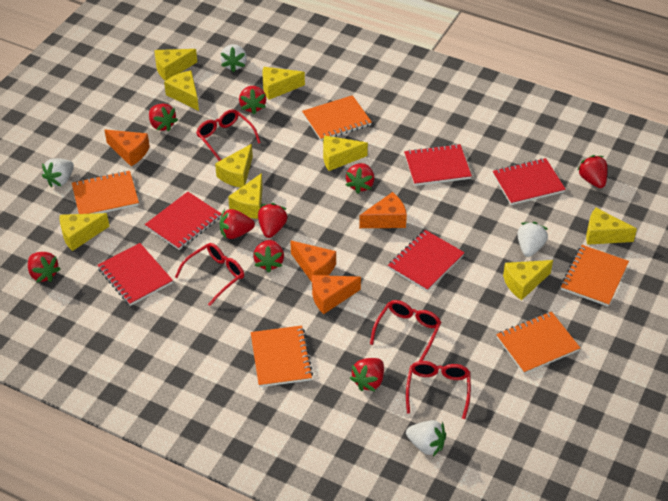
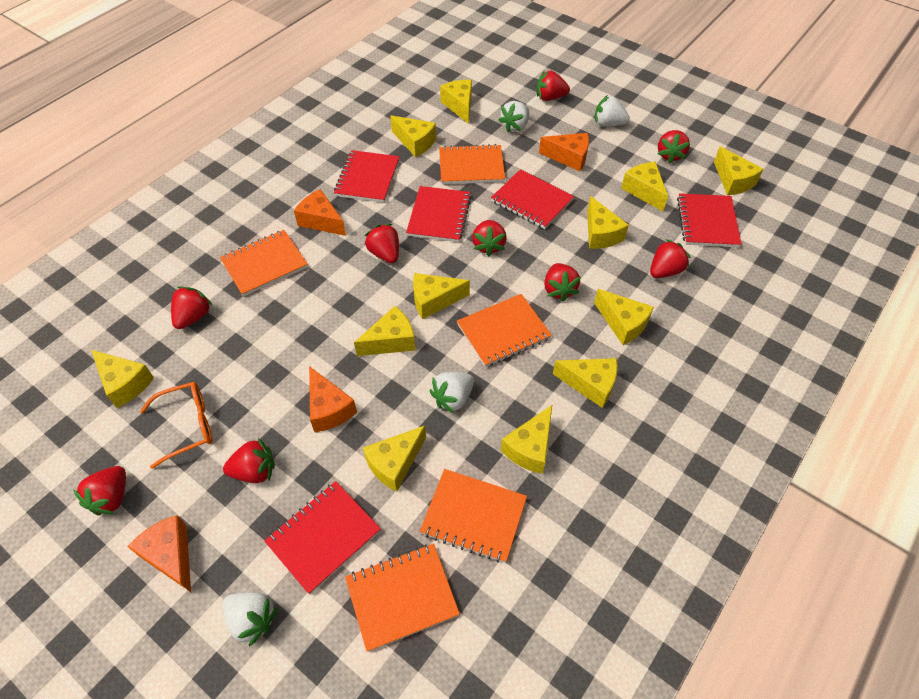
orange glasses: 0 -> 1
red glasses: 4 -> 0
yellow cheese: 9 -> 12

